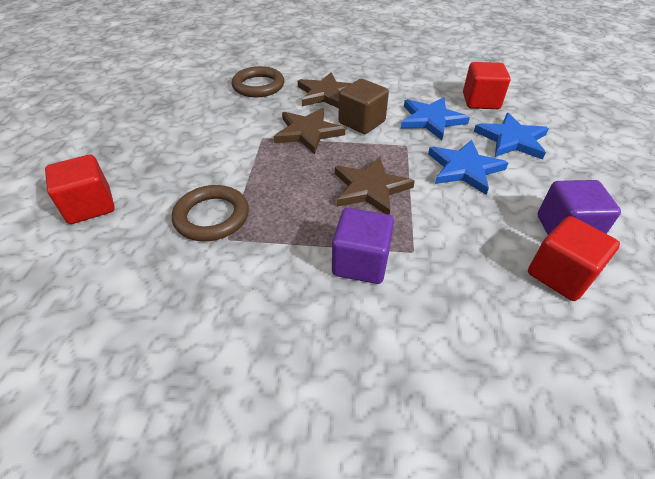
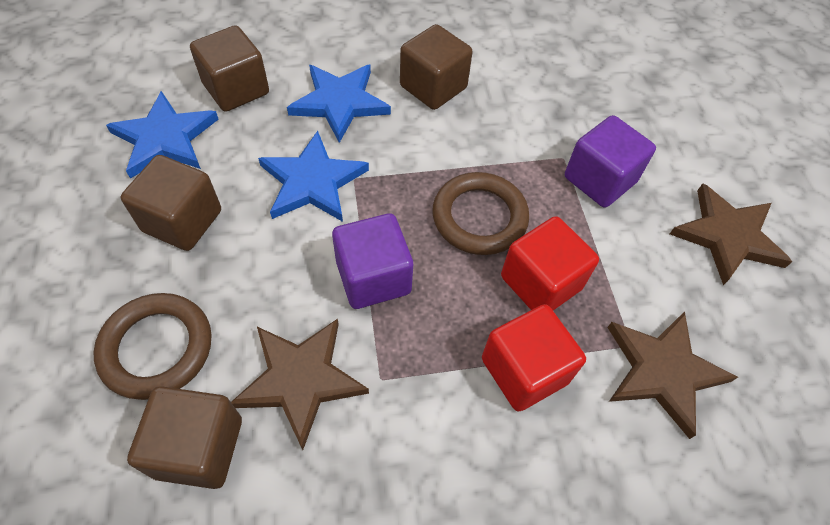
brown cube: 1 -> 4
red cube: 3 -> 2

